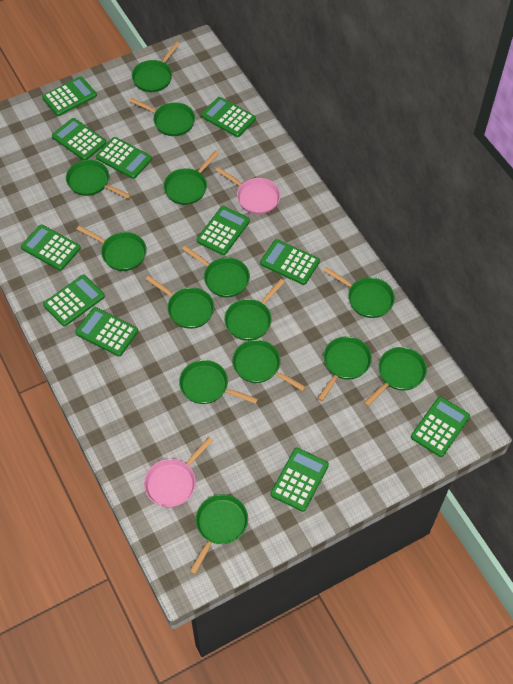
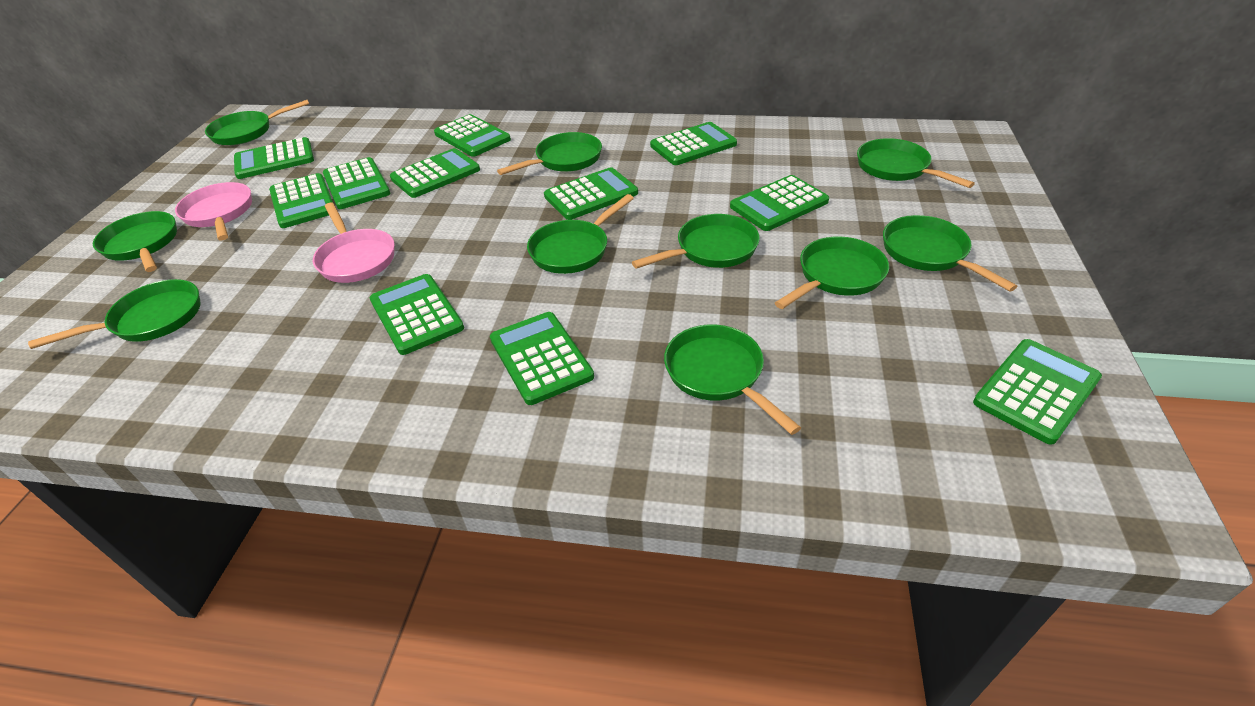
green pan: 14 -> 10

